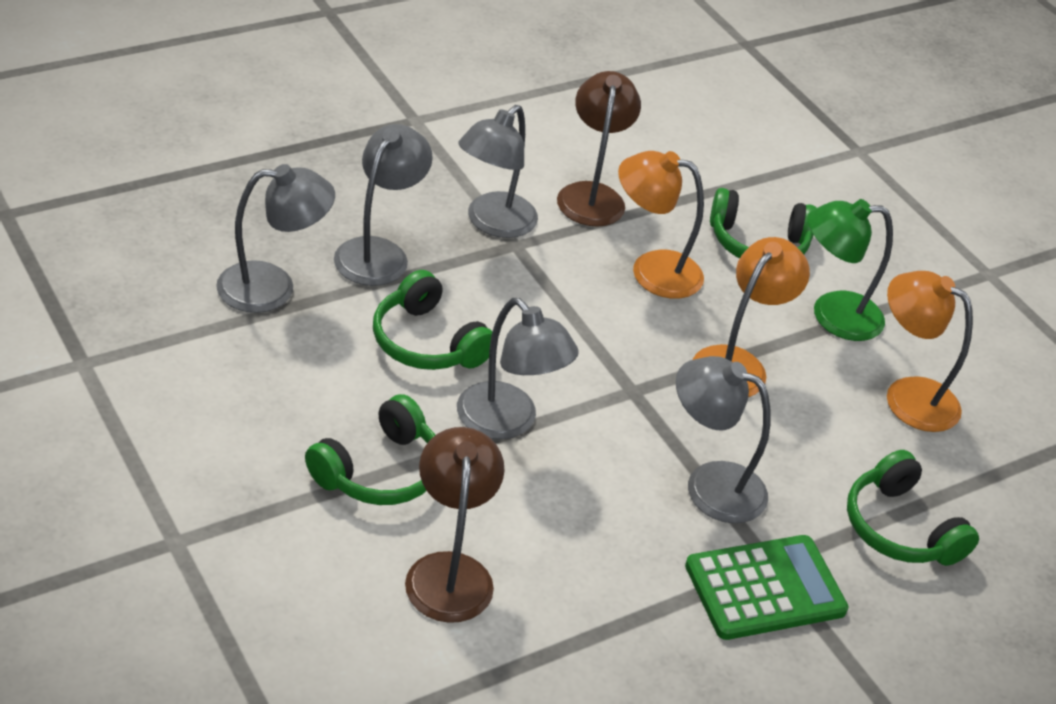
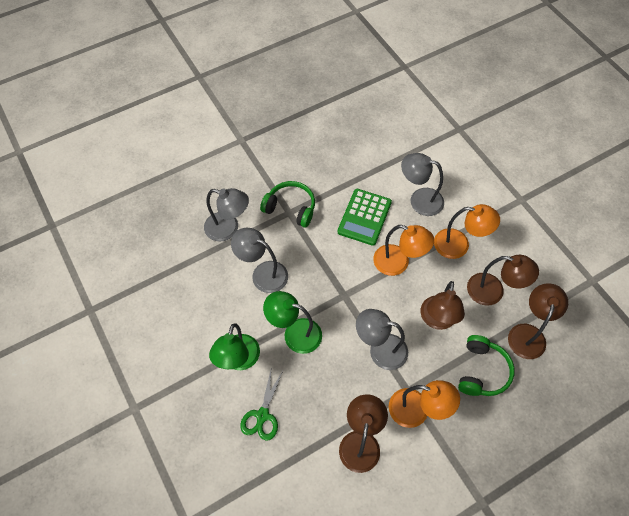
brown lamp: 2 -> 4
green headphones: 4 -> 2
green lamp: 1 -> 2
green scissors: 0 -> 1
grey lamp: 5 -> 4

